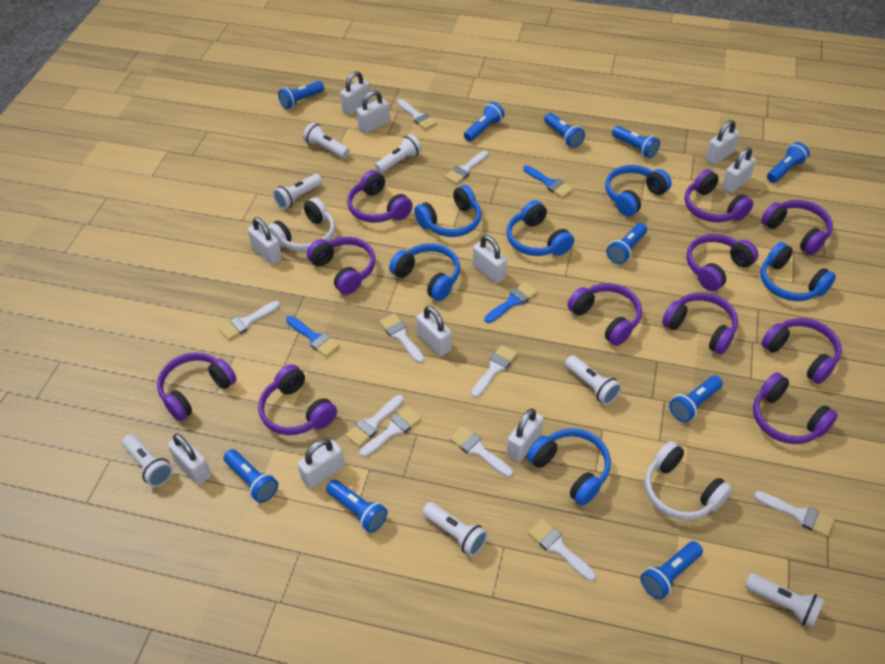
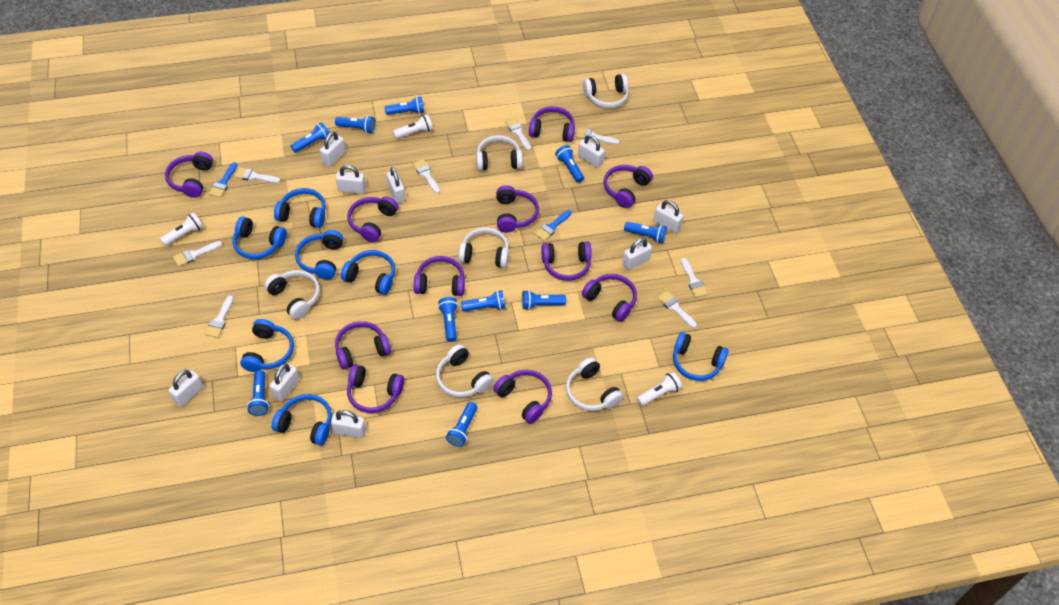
blue brush: 3 -> 2
blue headphones: 6 -> 7
white brush: 10 -> 8
white flashlight: 7 -> 3
white headphones: 2 -> 6
white padlock: 10 -> 9

